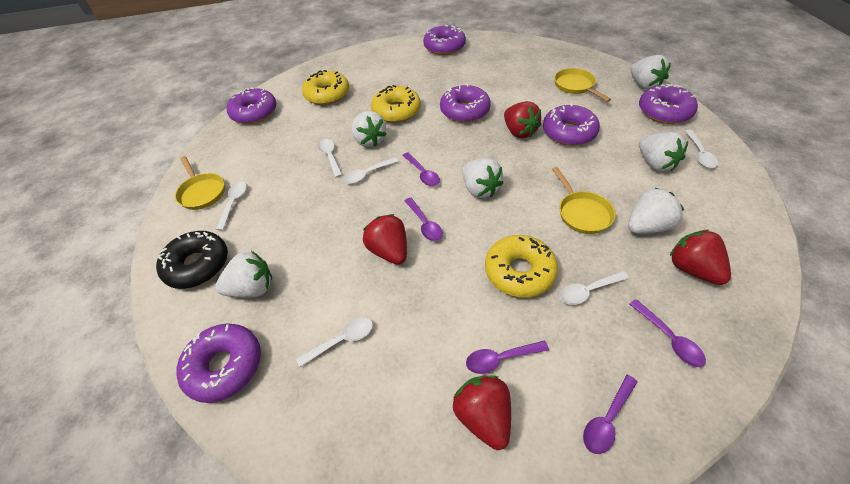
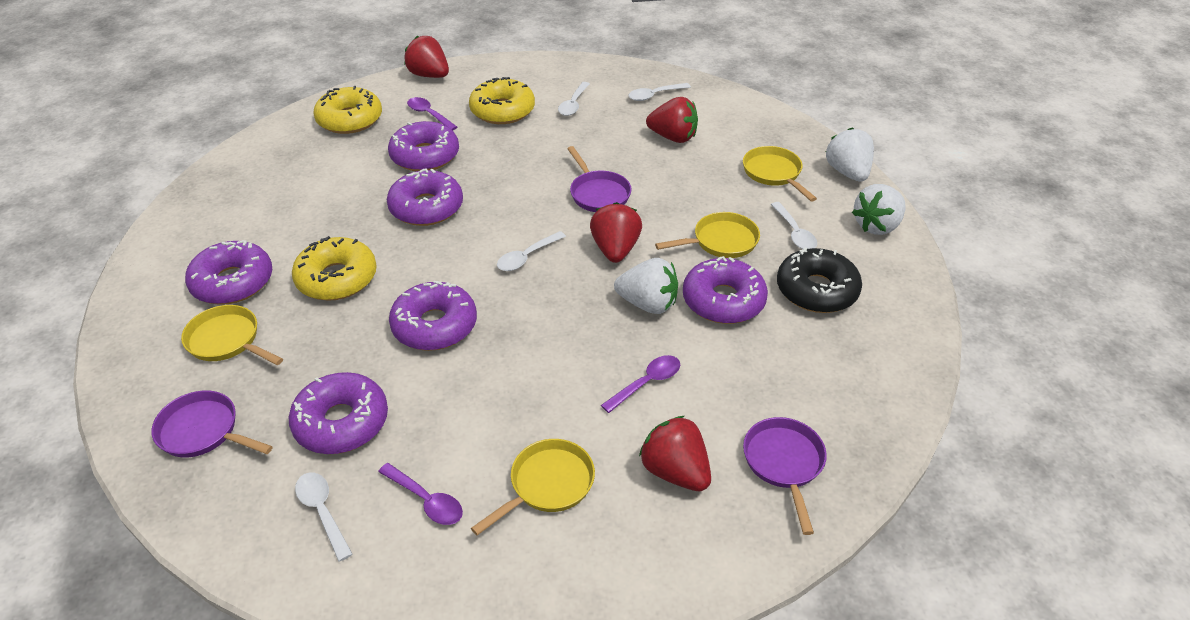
purple pan: 0 -> 3
purple spoon: 5 -> 3
white spoon: 6 -> 5
white strawberry: 6 -> 3
yellow pan: 3 -> 4

